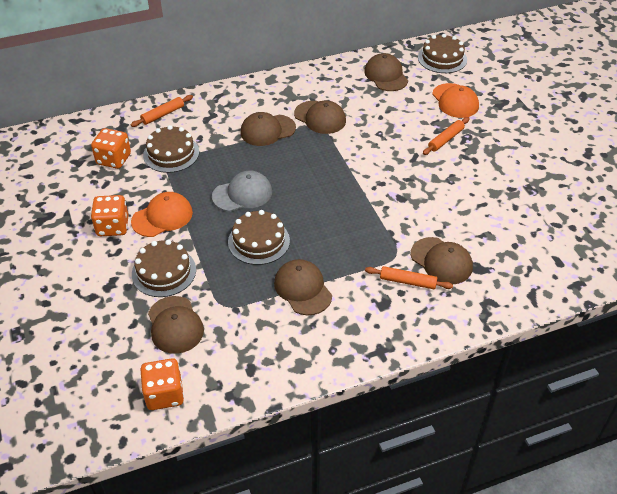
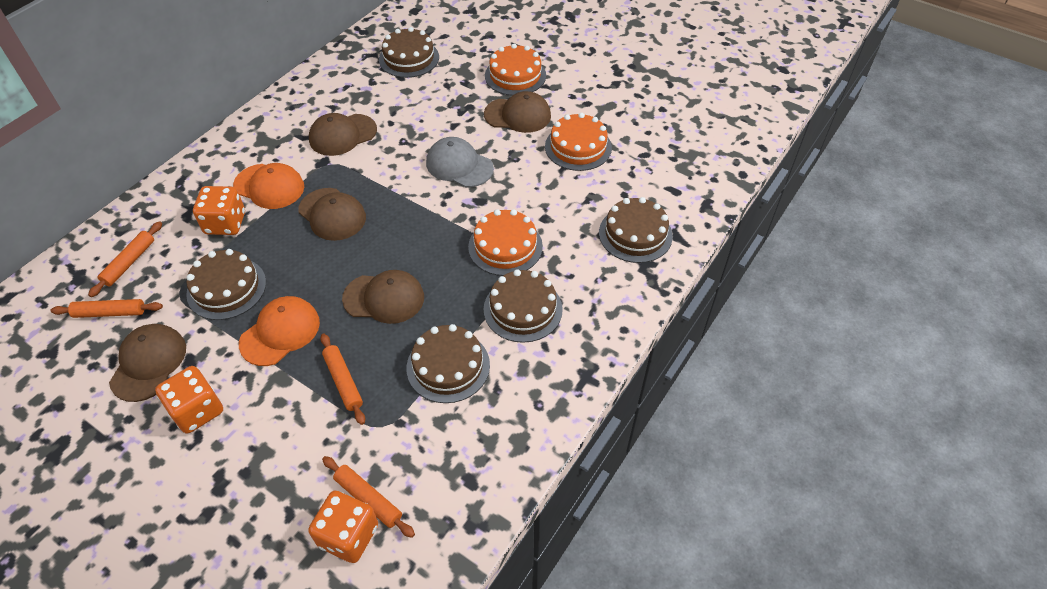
brown cake: 4 -> 5
brown cap: 6 -> 5
orange cake: 0 -> 3
orange rolling pin: 3 -> 4

